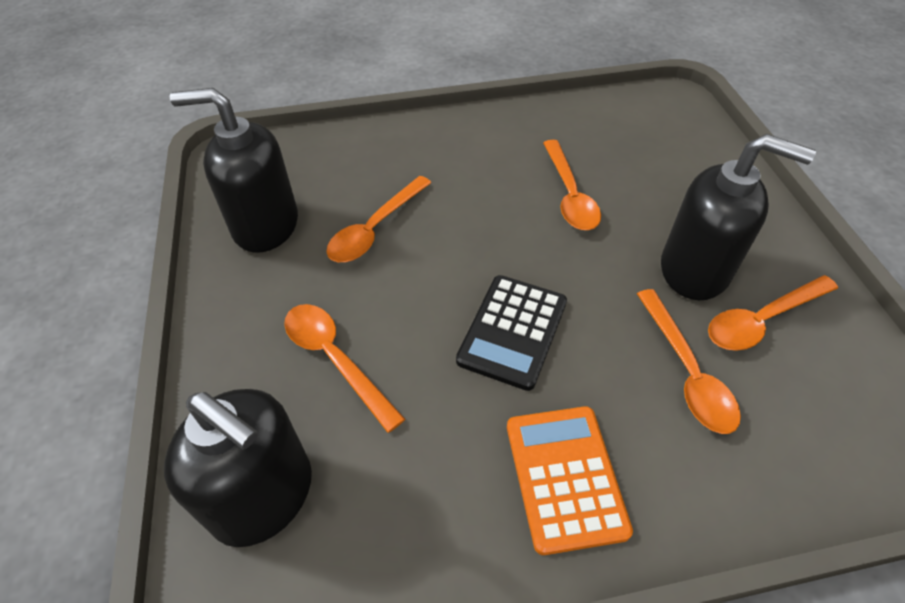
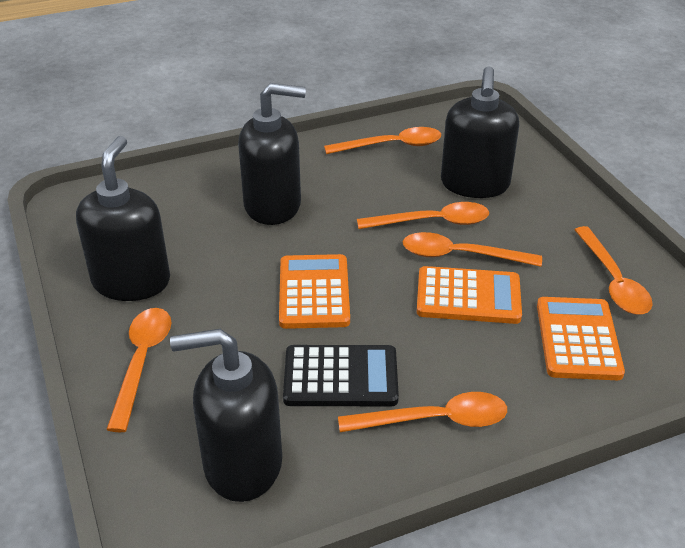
black soap dispenser: 3 -> 4
orange calculator: 1 -> 3
orange spoon: 5 -> 6

